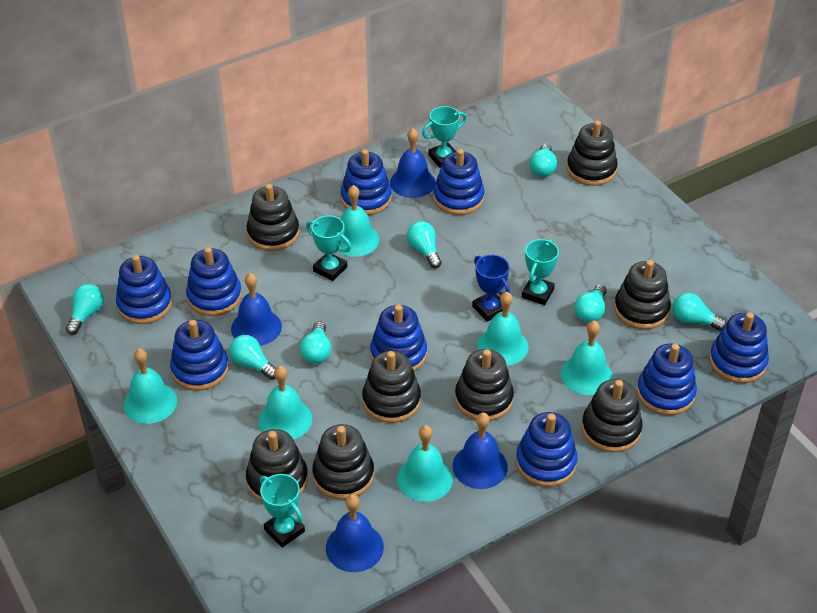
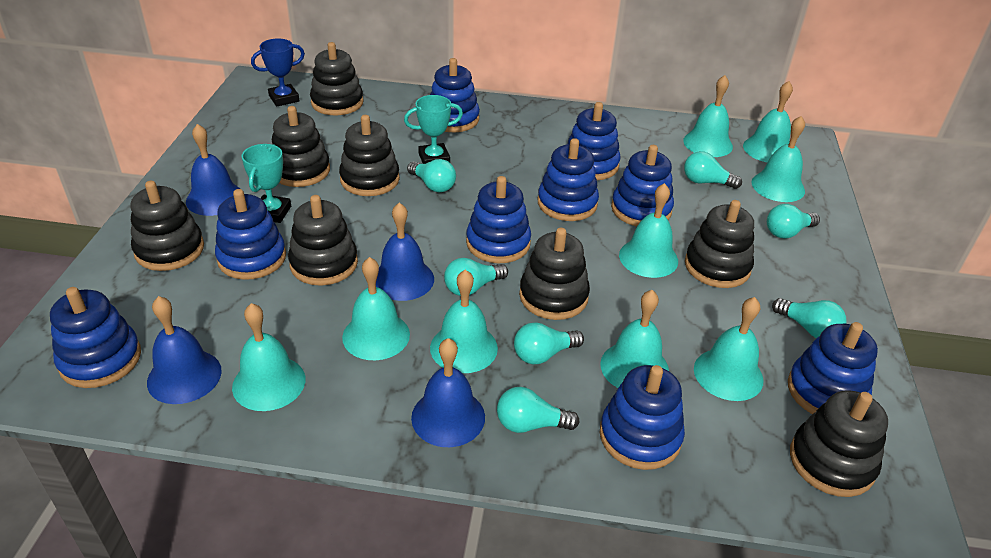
turquoise bell: 6 -> 9
turquoise trophy: 4 -> 2

